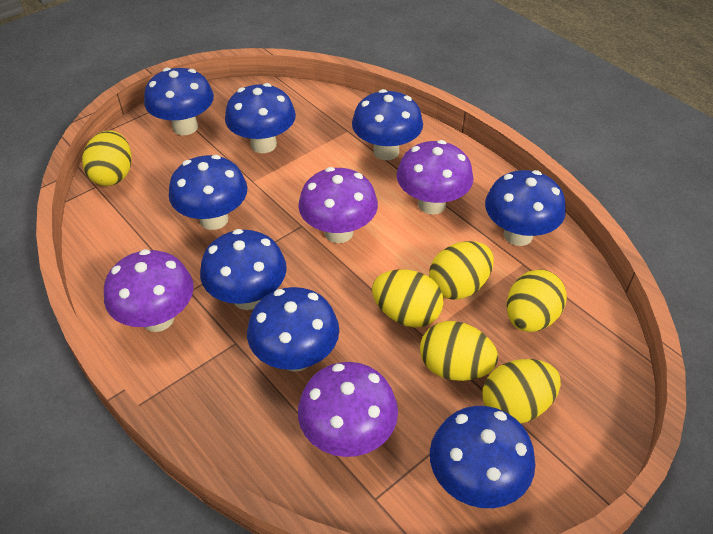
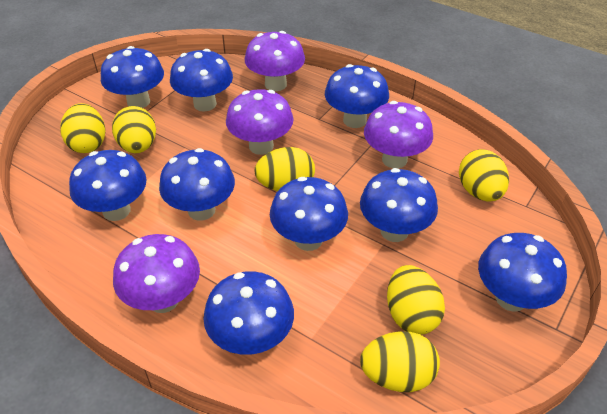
blue mushroom: 8 -> 9

